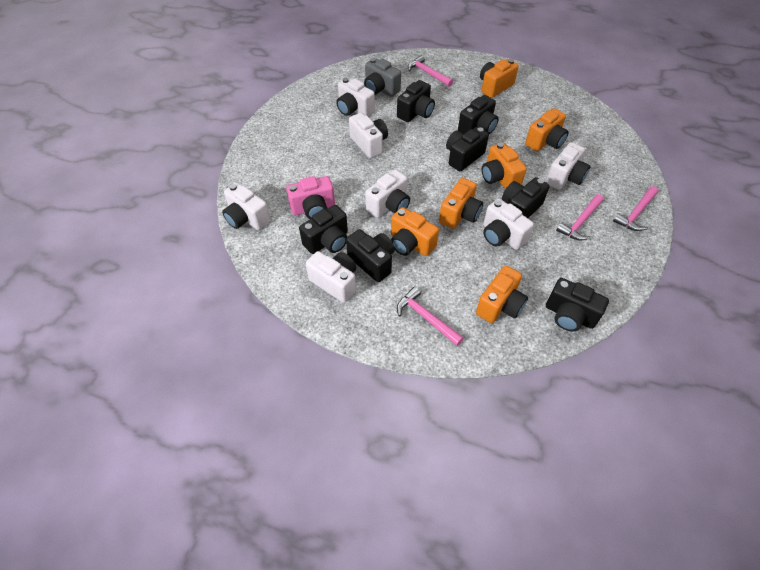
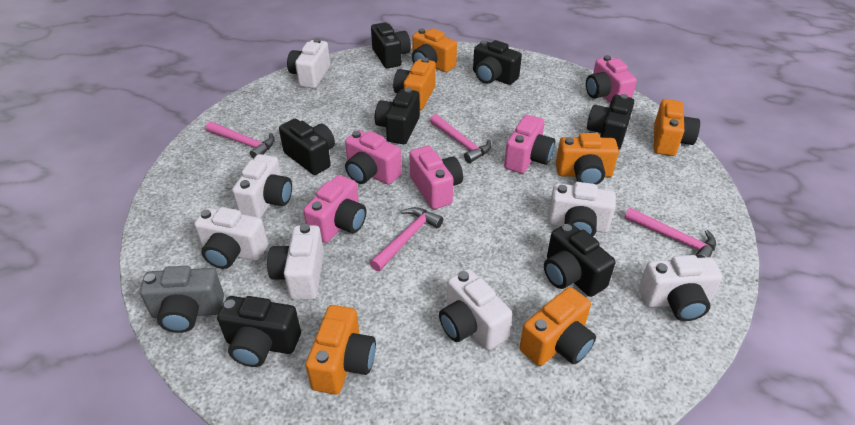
pink camera: 1 -> 5

